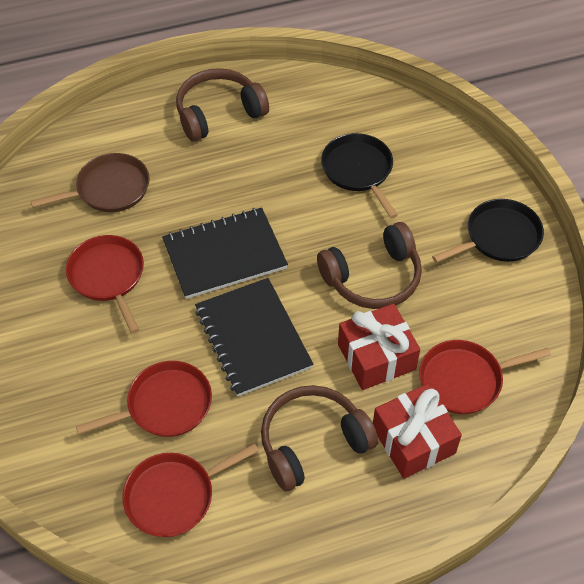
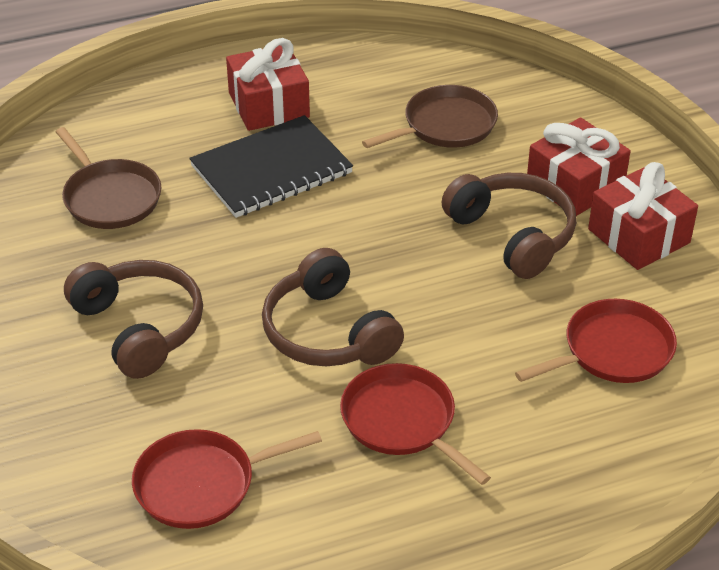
black notebook: 2 -> 1
black pan: 2 -> 0
brown pan: 1 -> 2
red gift: 2 -> 3
red pan: 4 -> 3

